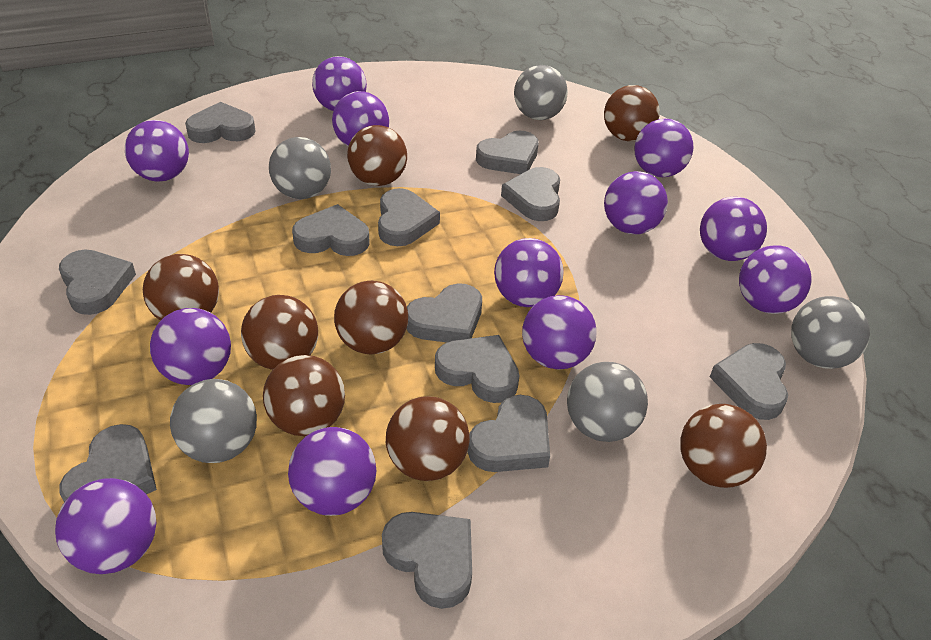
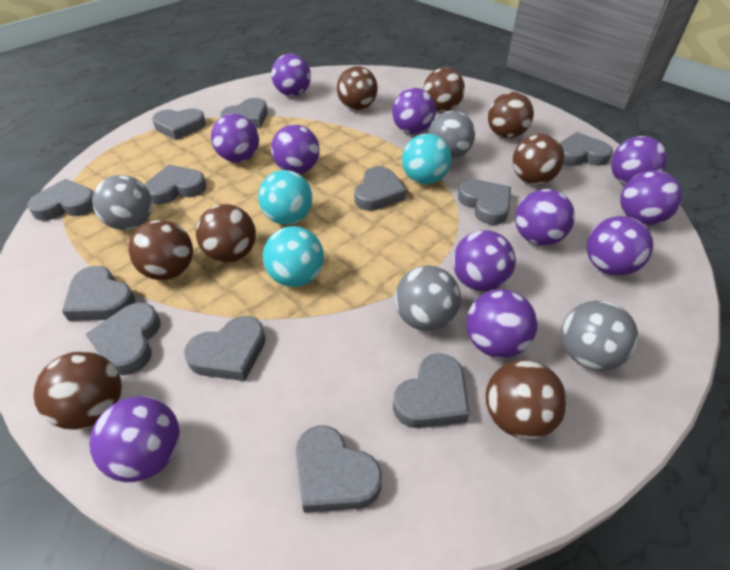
grey ball: 5 -> 4
purple ball: 12 -> 11
turquoise ball: 0 -> 3

